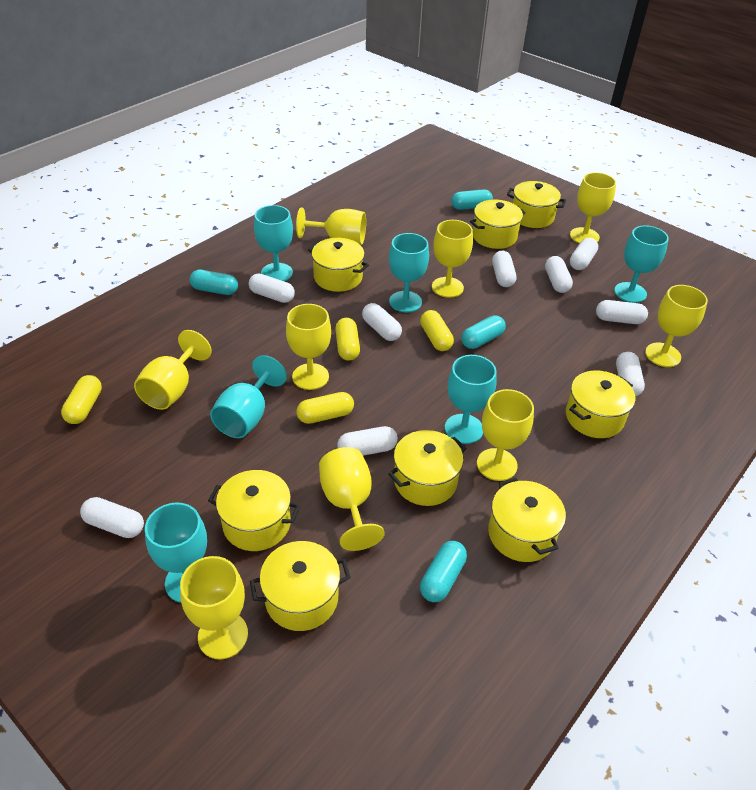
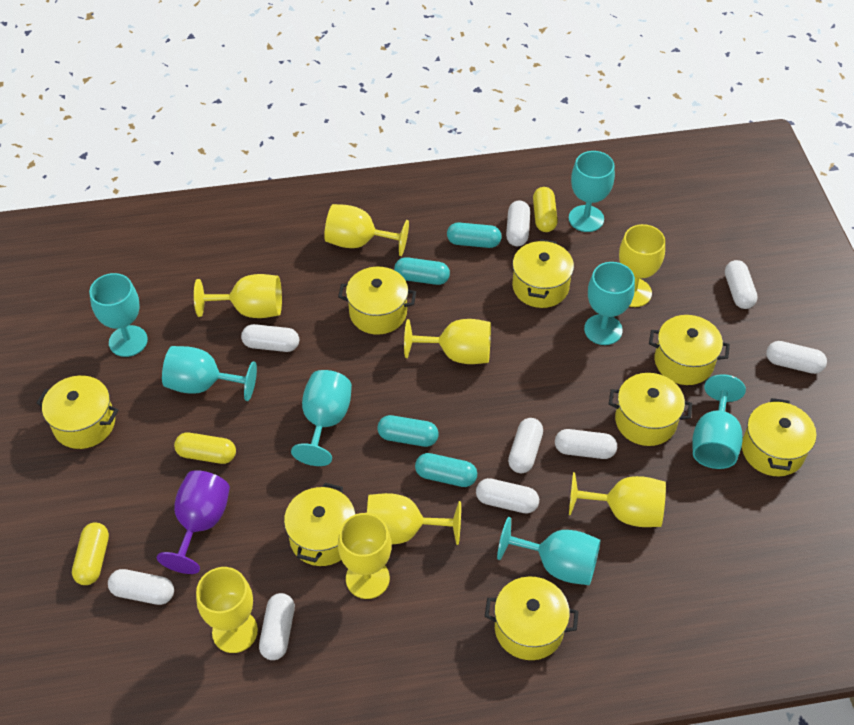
purple goblet: 0 -> 1
turquoise goblet: 6 -> 7
yellow capsule: 4 -> 3
yellow goblet: 9 -> 8

